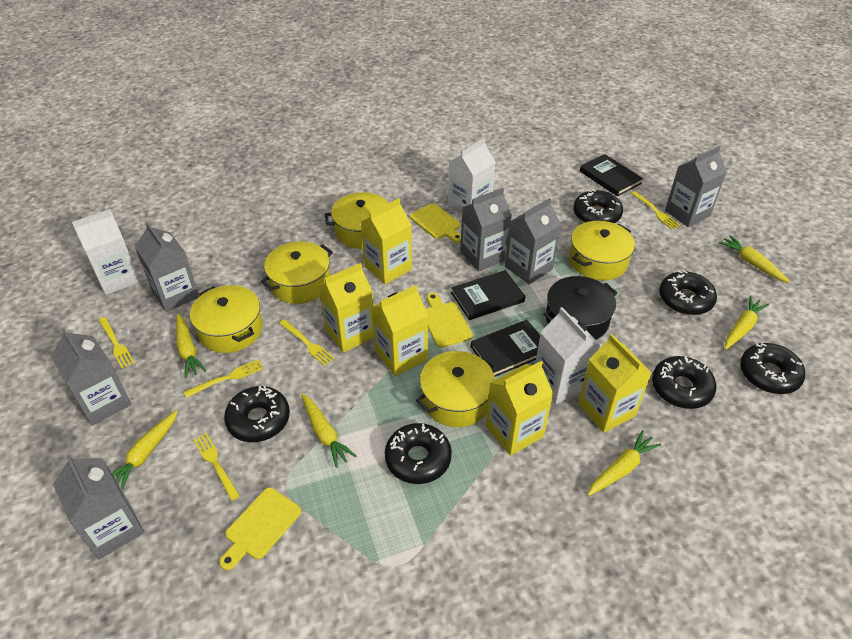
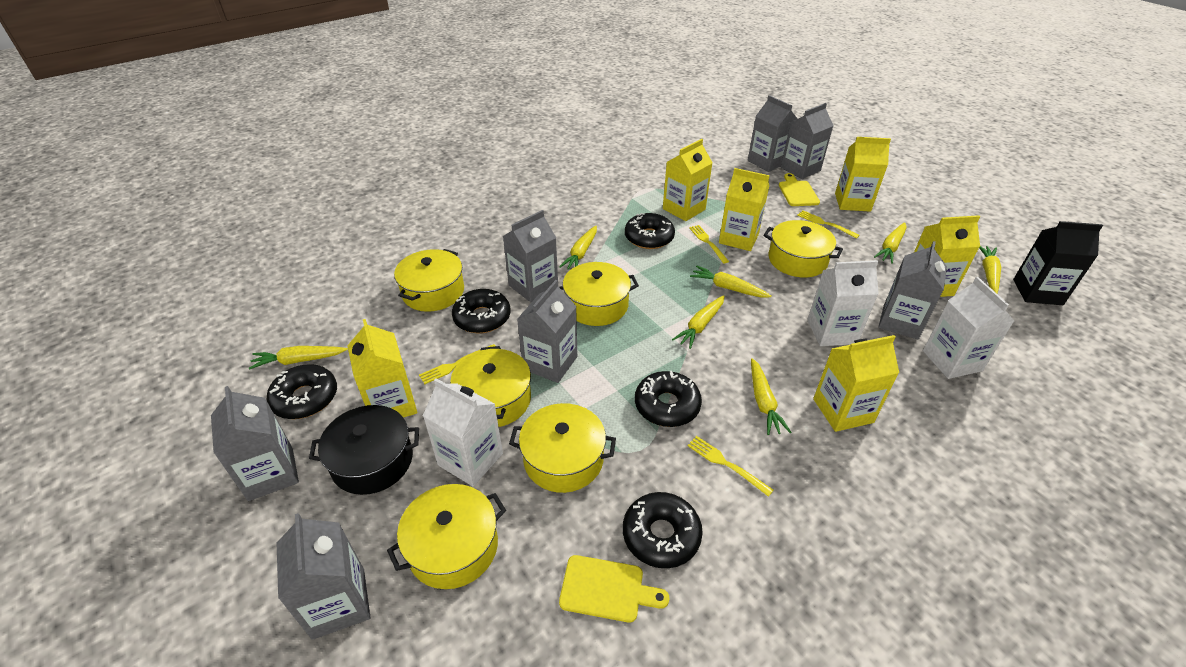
black book: 3 -> 0
black carton: 0 -> 1
black donut: 6 -> 5
grey carton: 6 -> 7
yellow carrot: 6 -> 7
yellow carton: 5 -> 6
yellow cutting board: 3 -> 2
yellow fork: 5 -> 4
yellow pot: 5 -> 6

